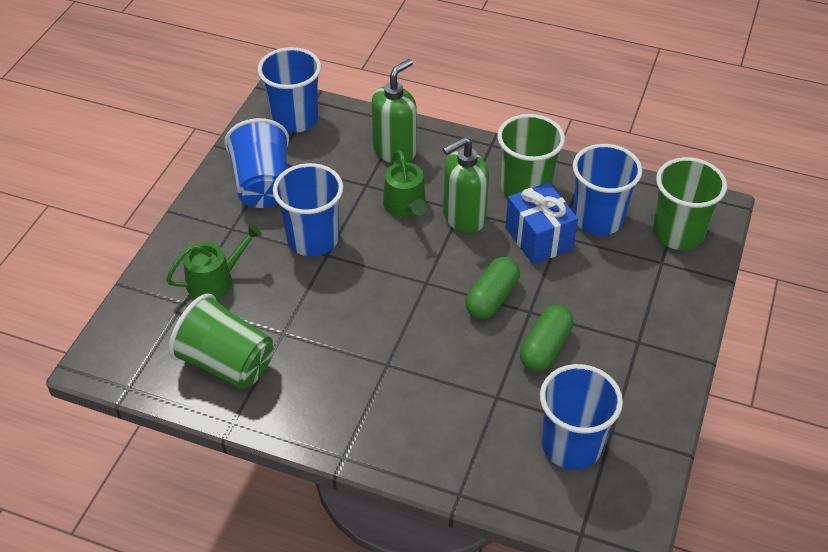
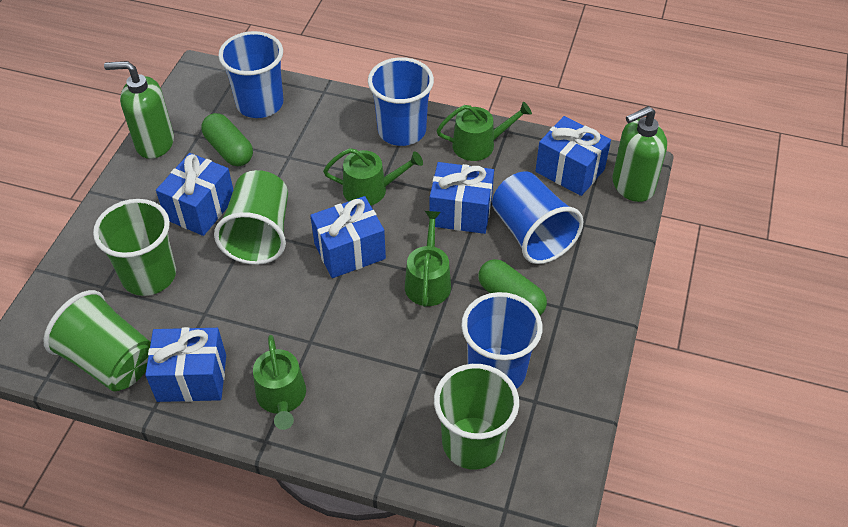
blue cup: 5 -> 4
blue gift: 1 -> 5
green cup: 3 -> 4
green watering can: 2 -> 4

